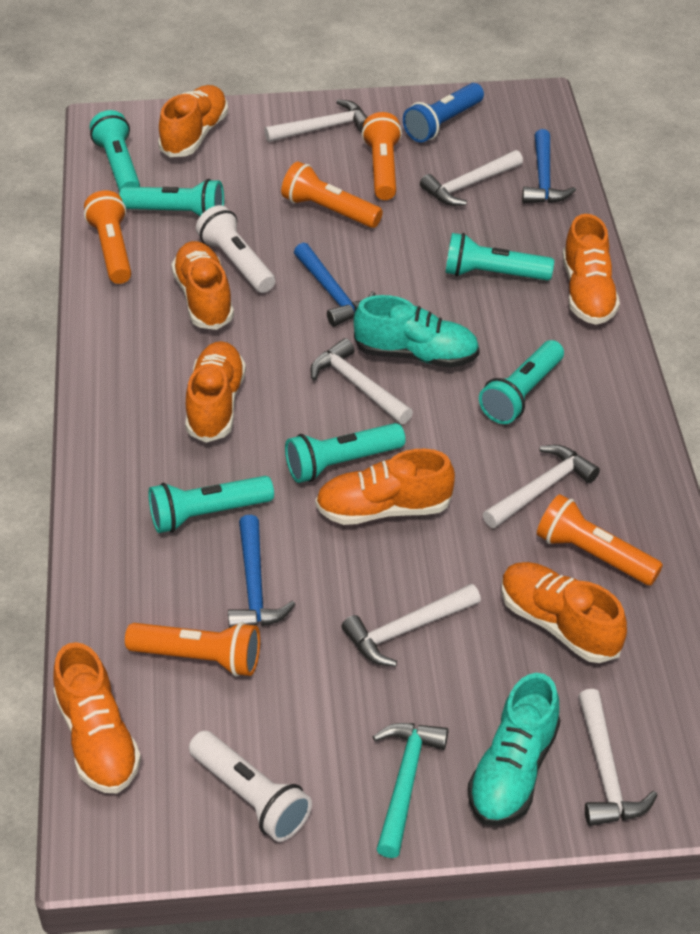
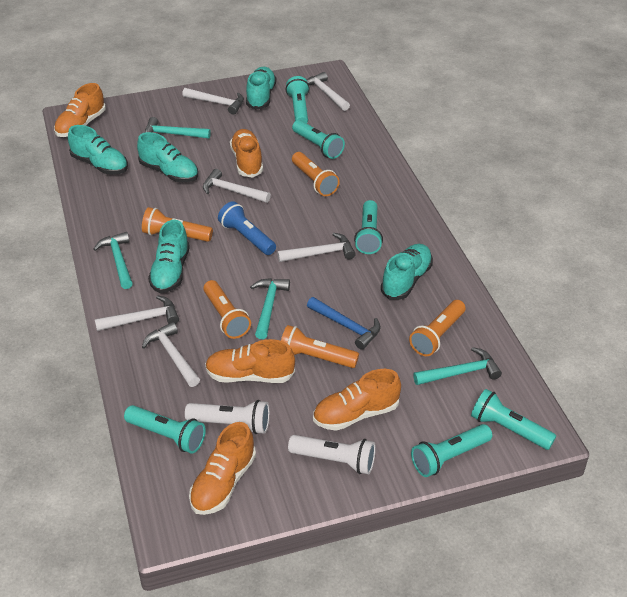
blue hammer: 3 -> 1
orange shoe: 7 -> 5
turquoise hammer: 1 -> 4
turquoise shoe: 2 -> 5

